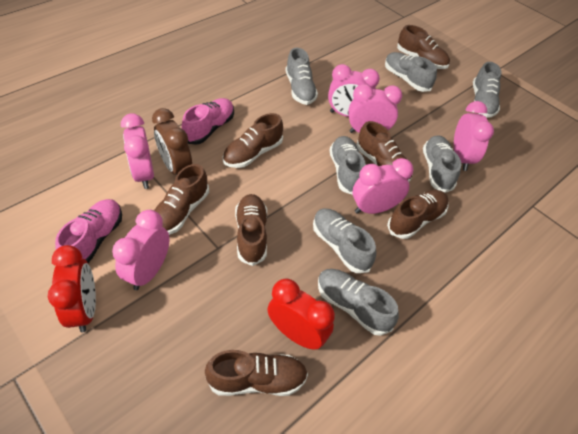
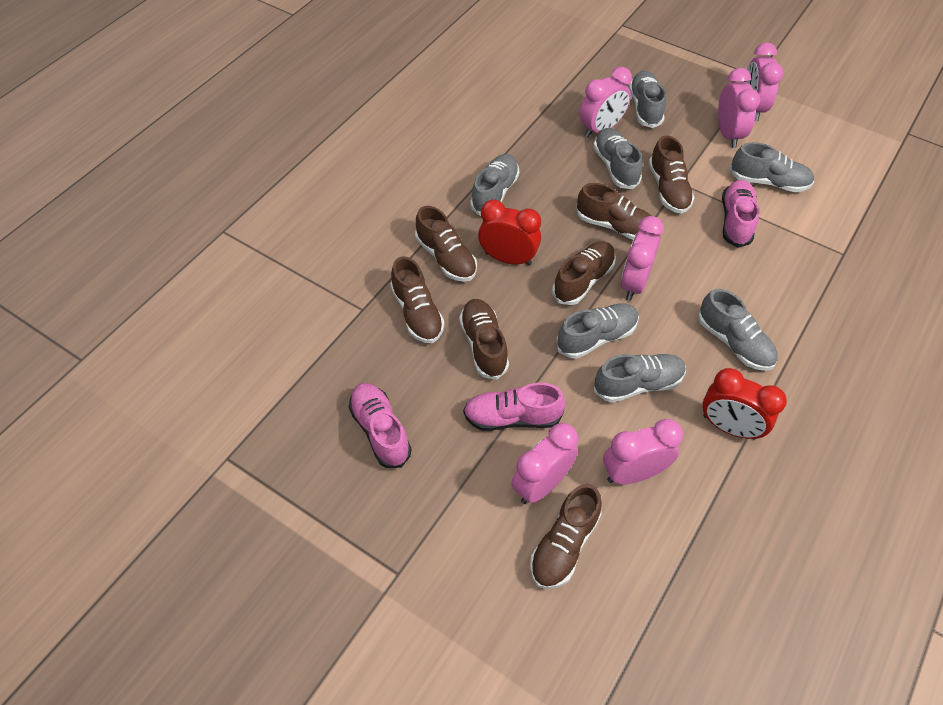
brown clock: 1 -> 0
pink shoe: 2 -> 3

